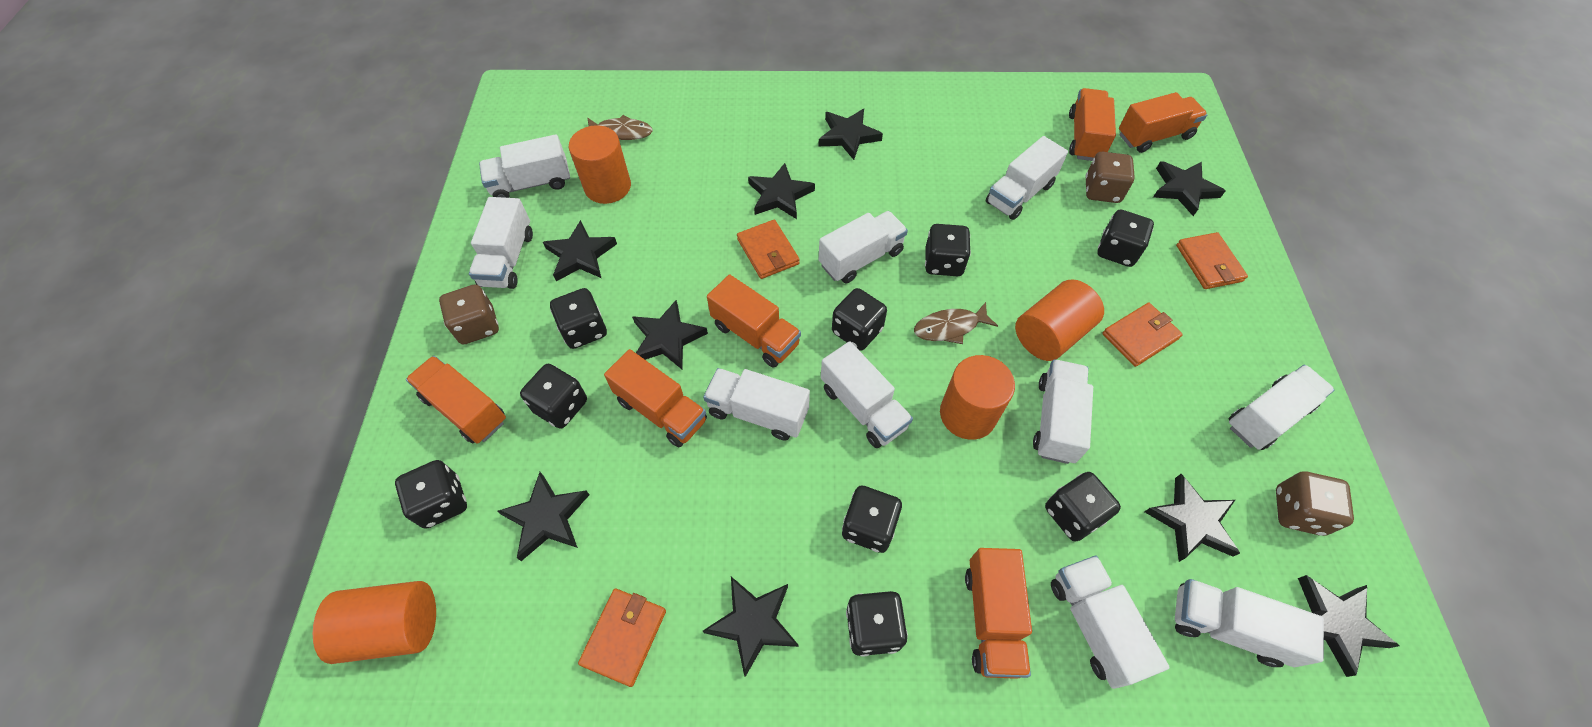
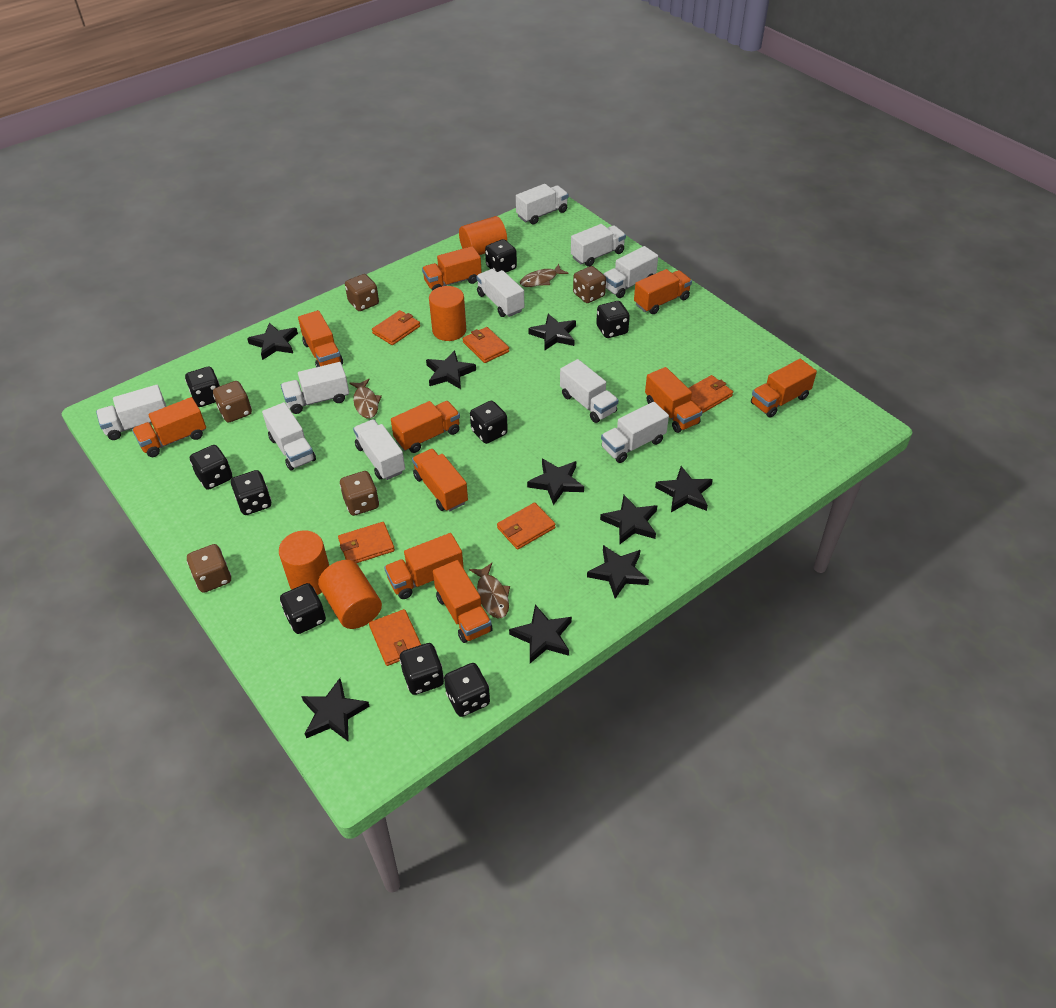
brown dice: 3 -> 5
brown fish: 2 -> 3
orange truck: 6 -> 10
orange wallet: 4 -> 6

